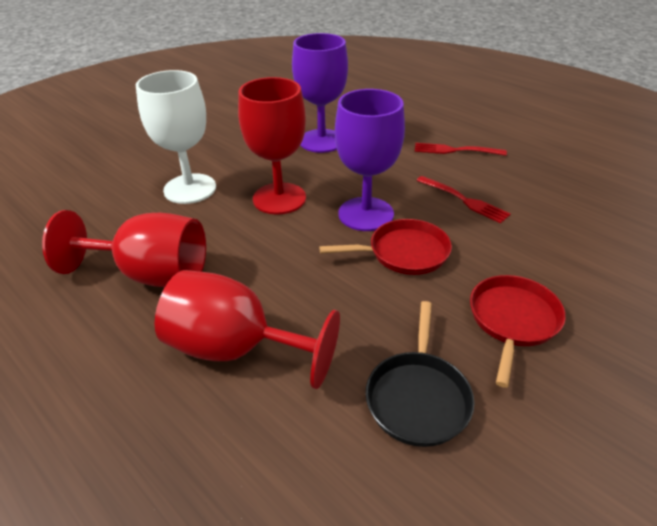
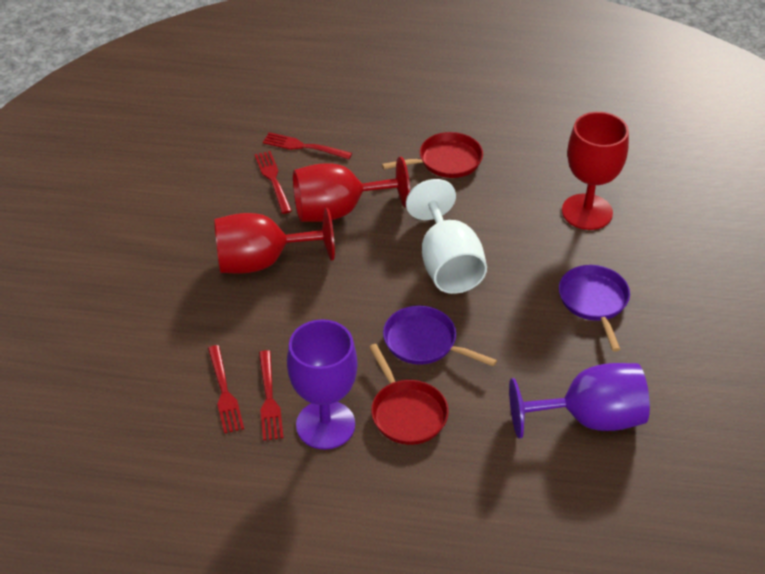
black pan: 1 -> 0
purple pan: 0 -> 2
red fork: 2 -> 4

